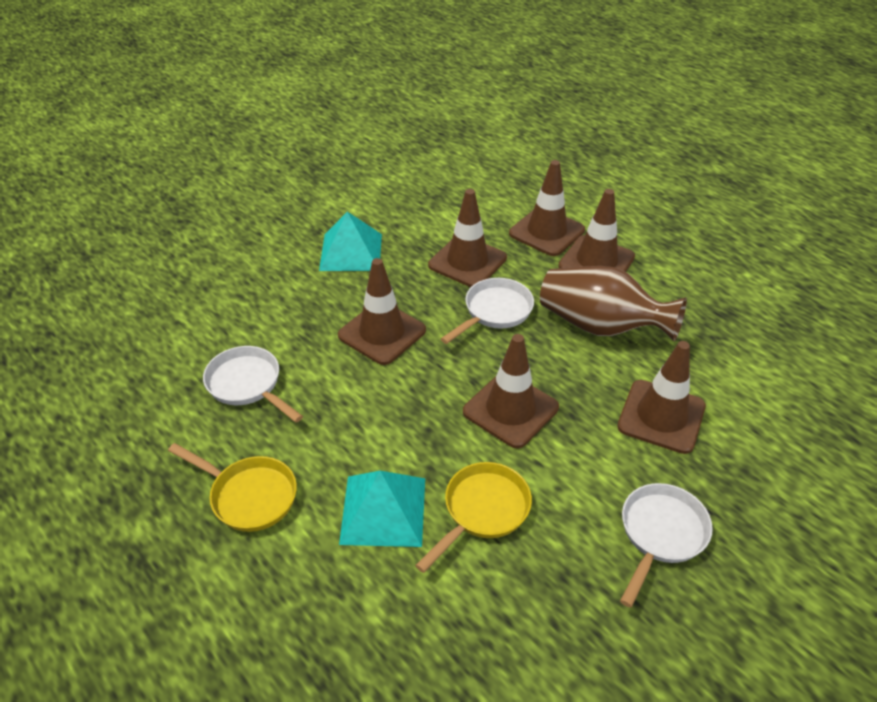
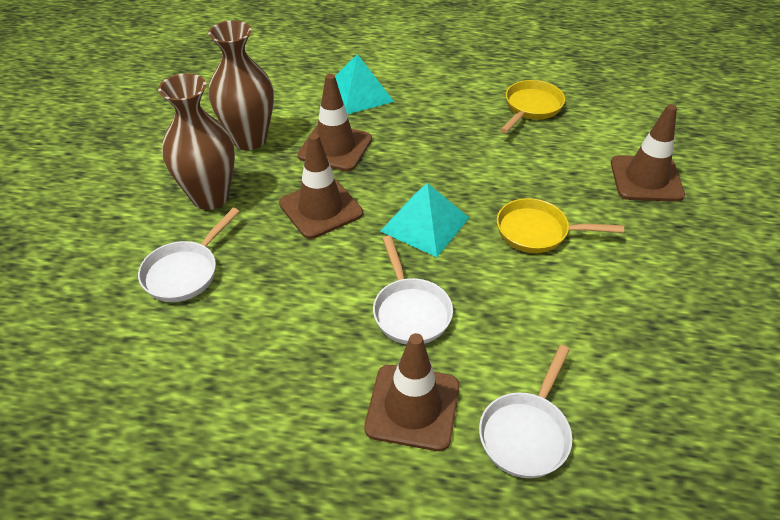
brown traffic cone: 6 -> 4
brown vase: 1 -> 2

